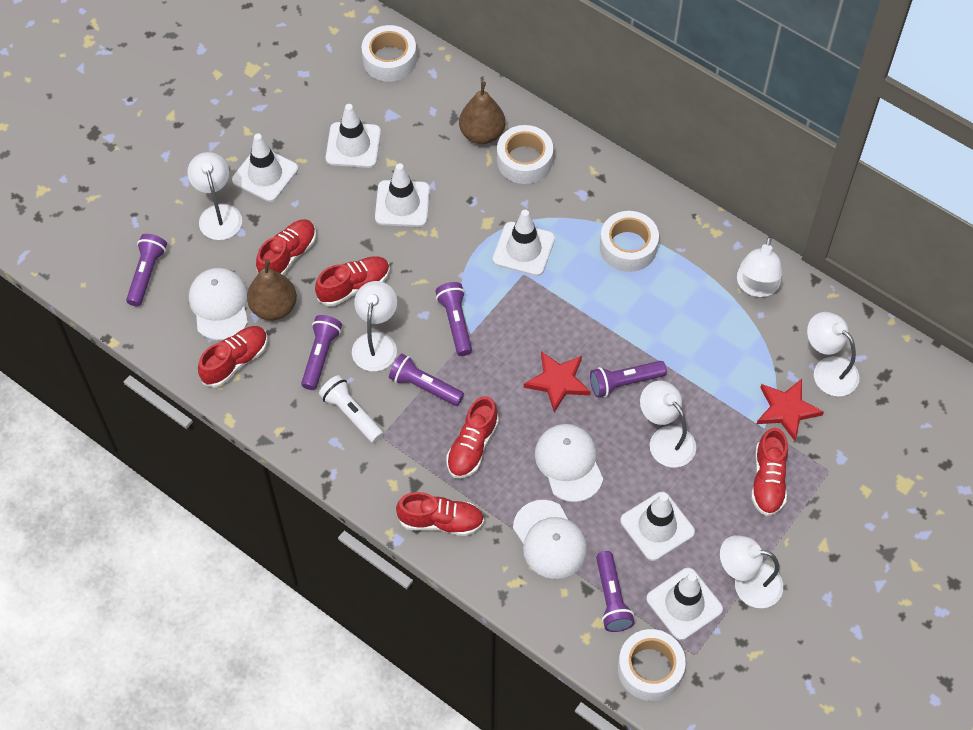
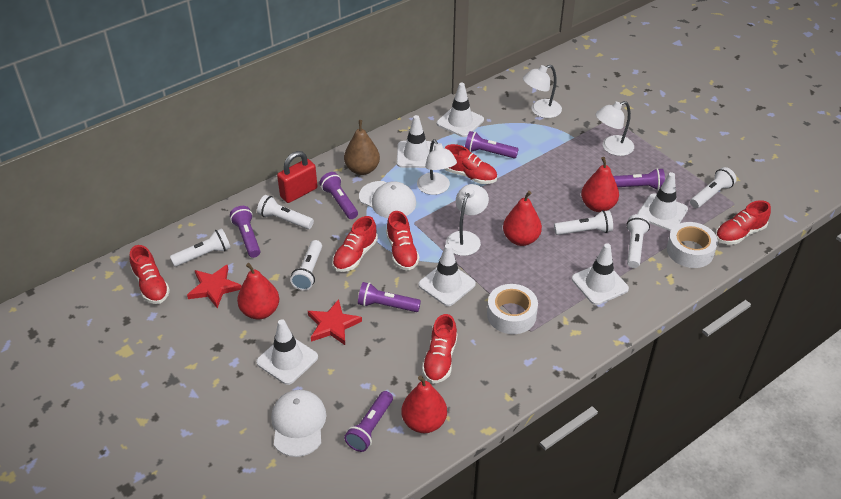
brown pear: 2 -> 1
red padlock: 0 -> 1
red pear: 0 -> 4
white cap: 3 -> 2
white flashlight: 1 -> 6
white lamp: 6 -> 4
white tape: 4 -> 2

